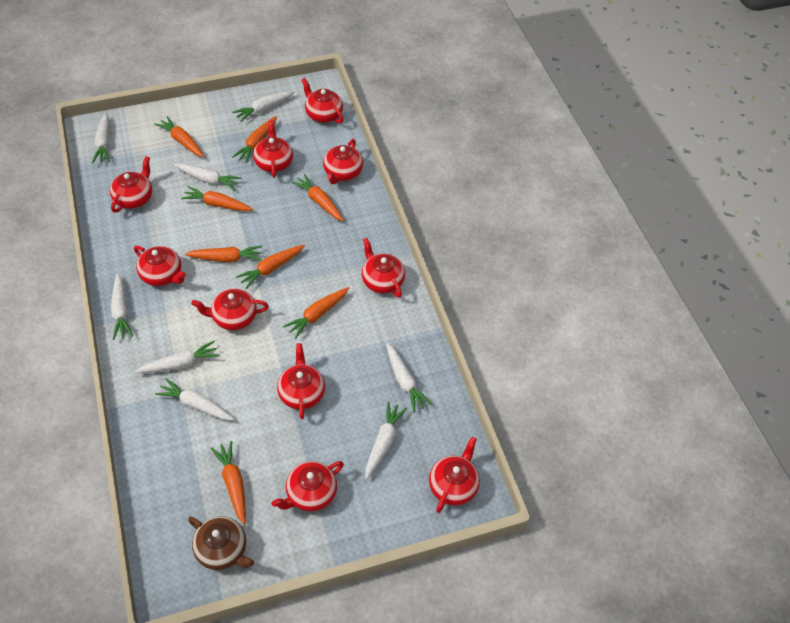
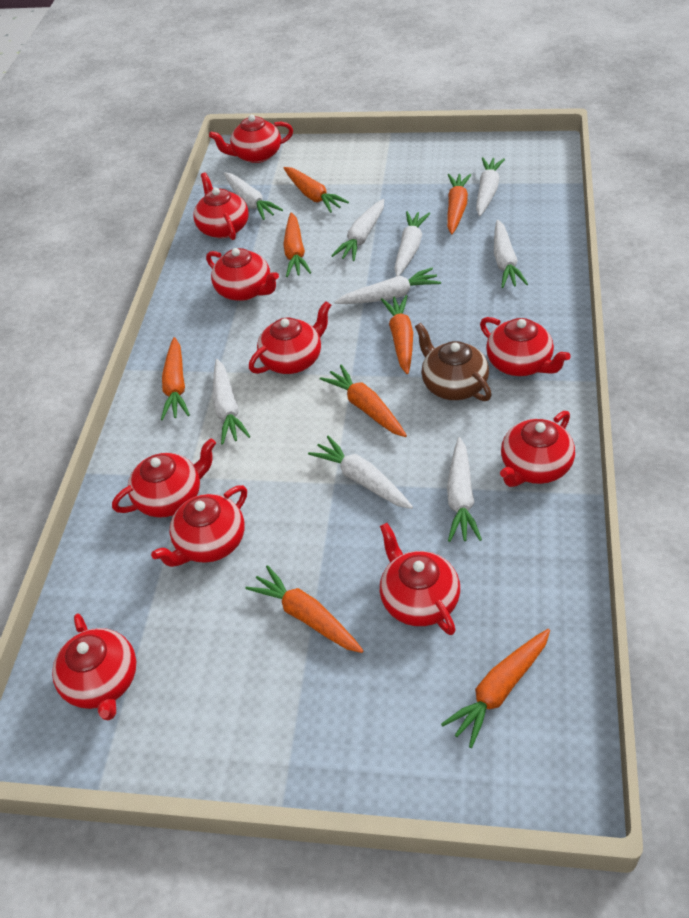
white carrot: 8 -> 9

